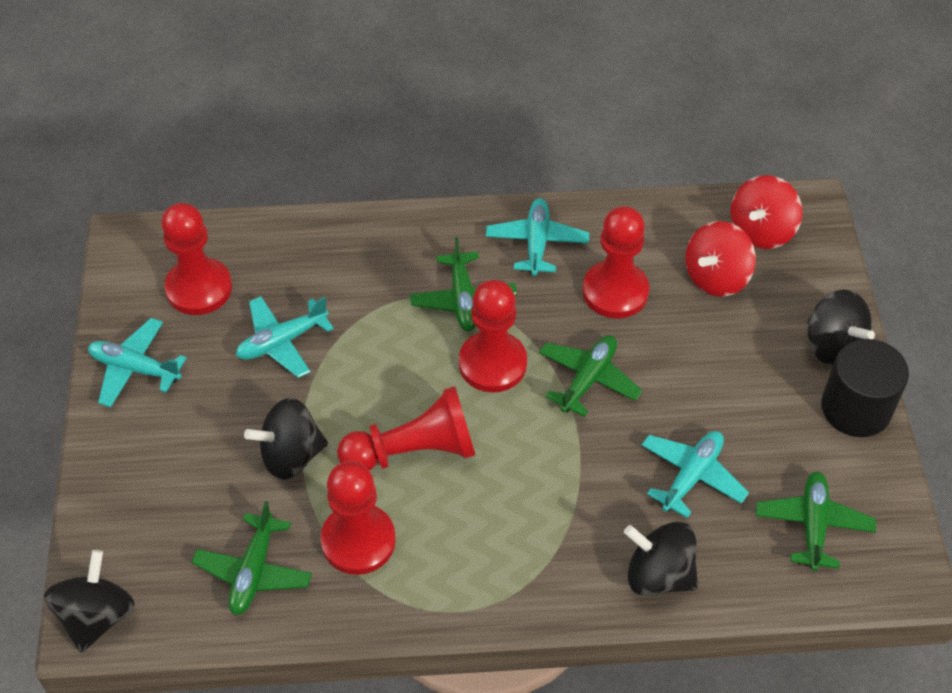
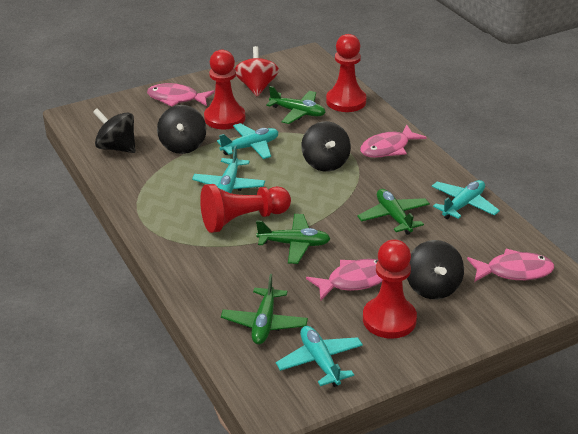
black cylinder: 1 -> 0
pink fish: 0 -> 4
red pawn: 5 -> 4
red spinning top: 2 -> 1

